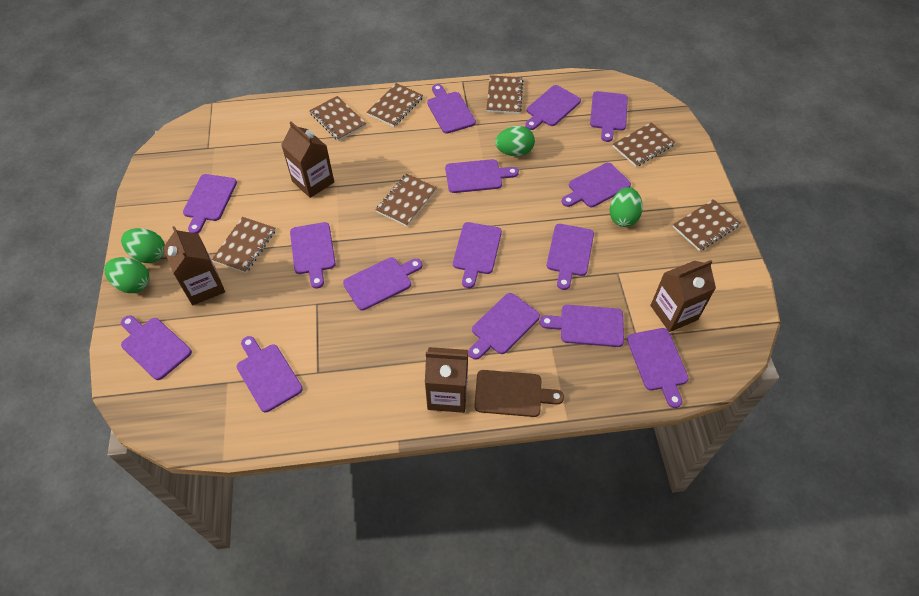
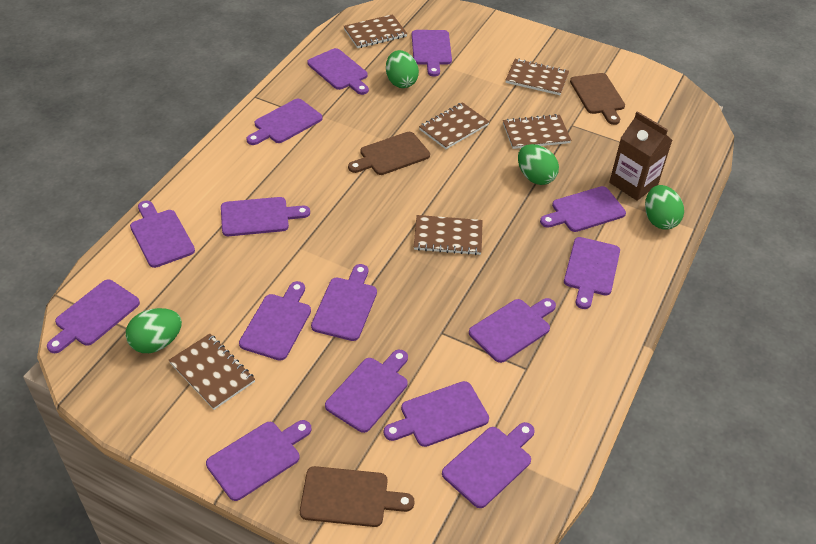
brown carton: 4 -> 1
brown cutting board: 1 -> 3
brown notebook: 7 -> 6

